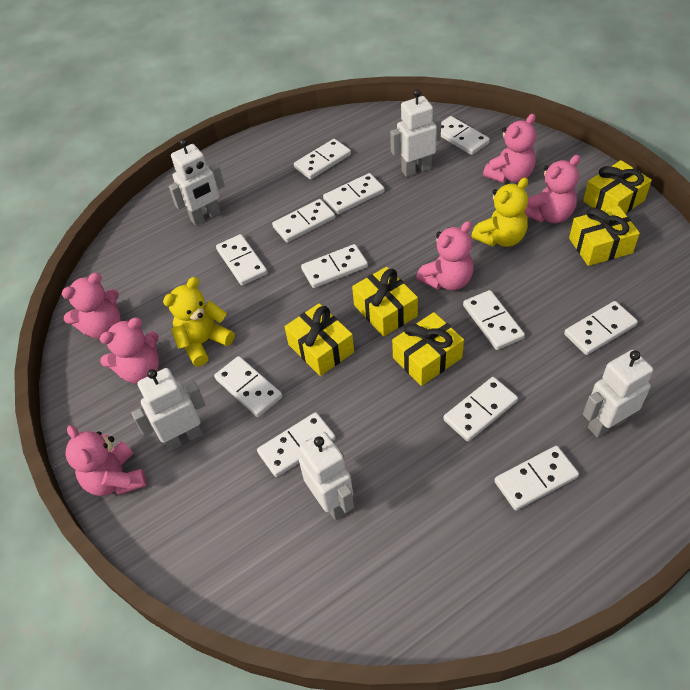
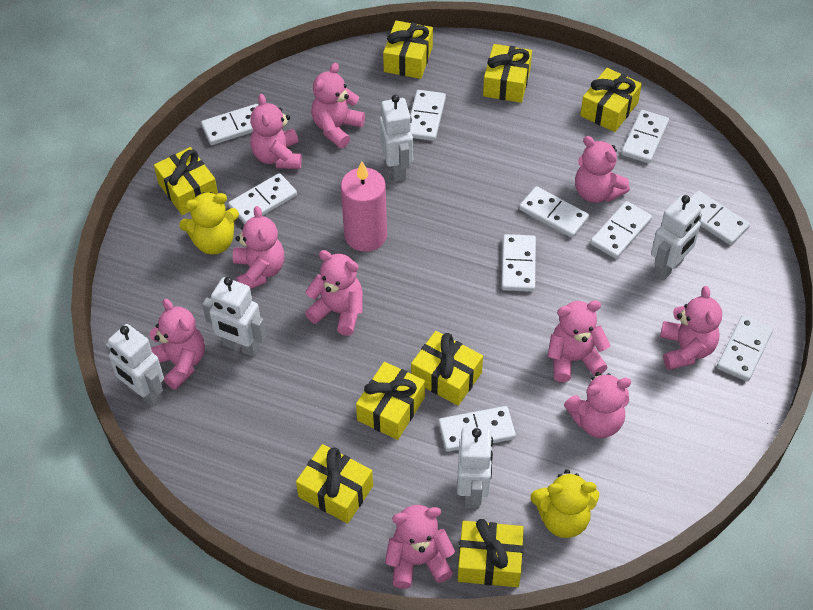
pink candle: 0 -> 1
pink teddy bear: 6 -> 10
white domino: 12 -> 10
yellow gift: 5 -> 8

